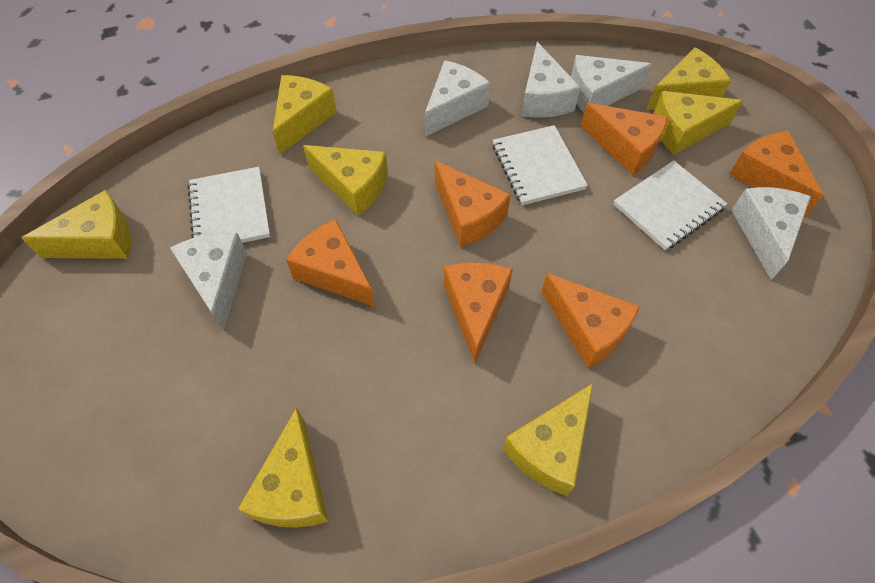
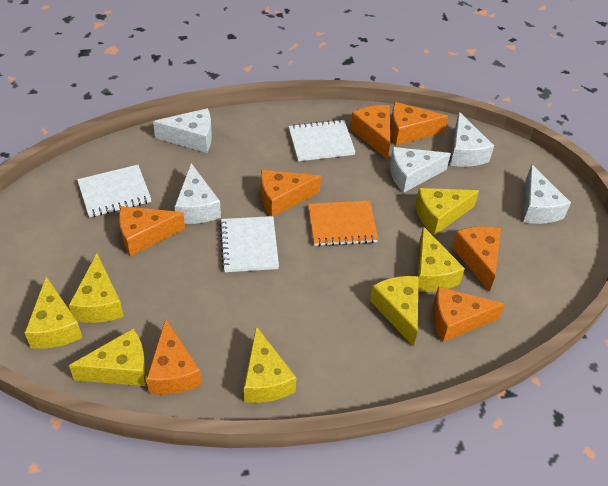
orange cheese: 6 -> 7
orange notebook: 0 -> 1

